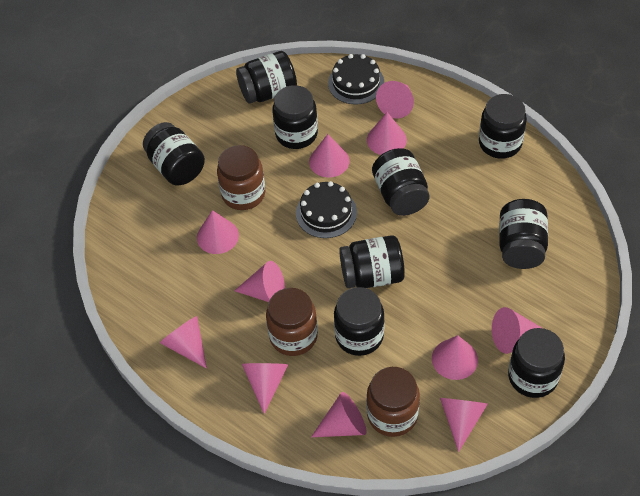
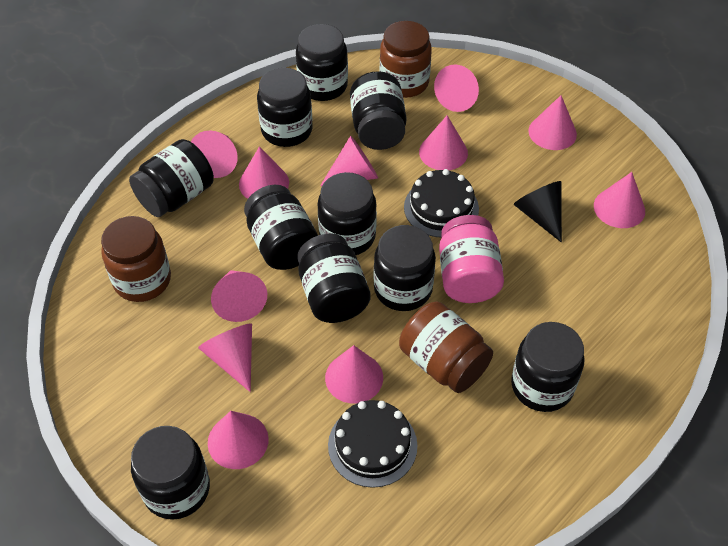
black cone: 0 -> 1
black jar: 9 -> 10
pink jar: 0 -> 1

